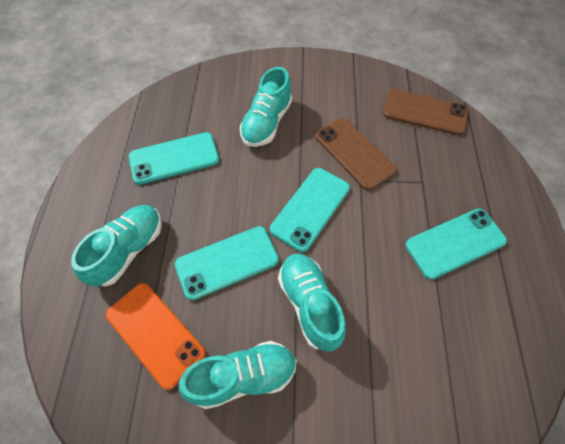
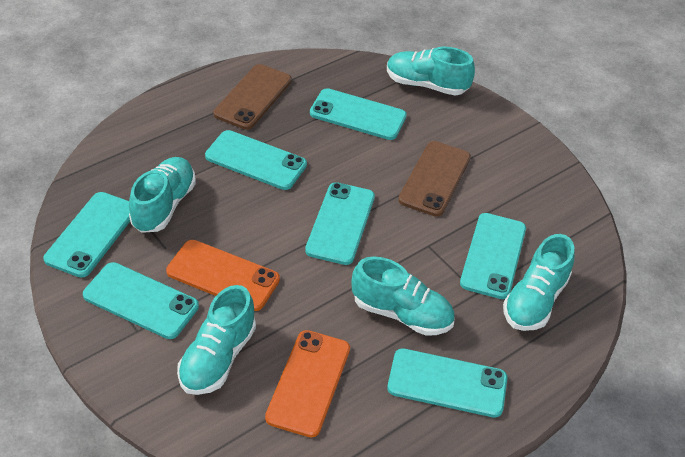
orange phone: 1 -> 2
turquoise phone: 4 -> 7
turquoise shoe: 4 -> 5

